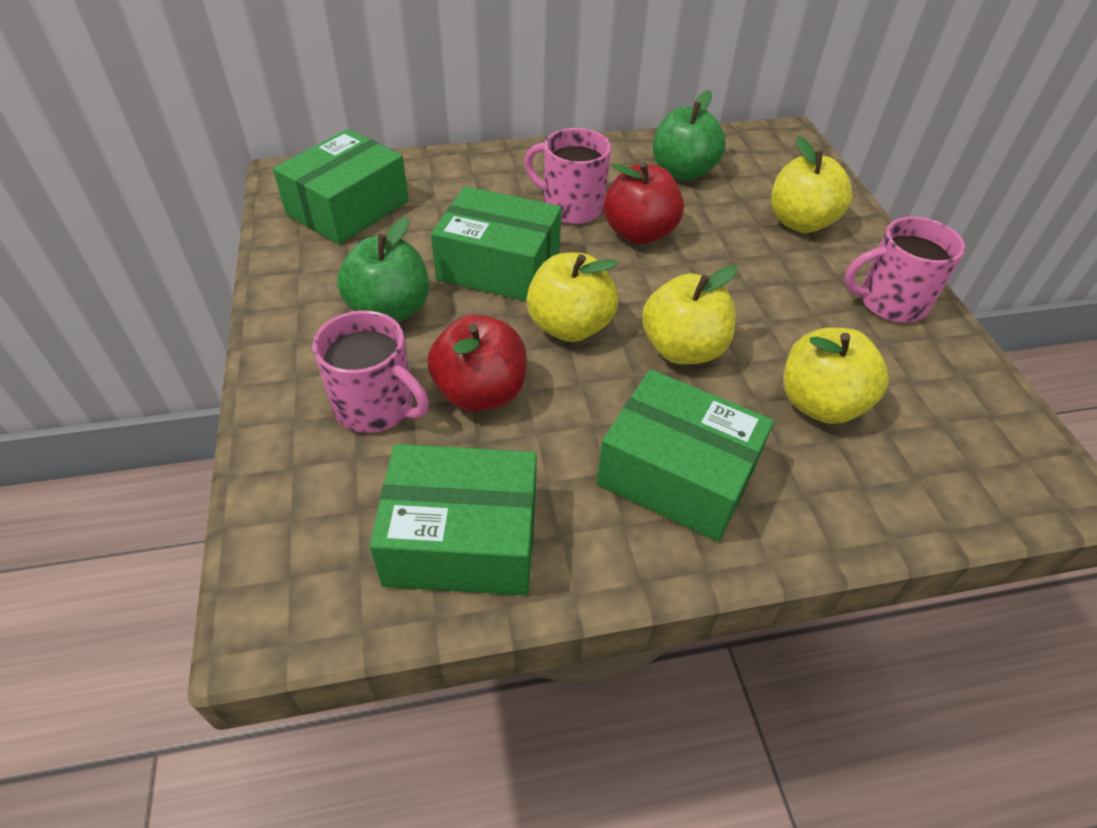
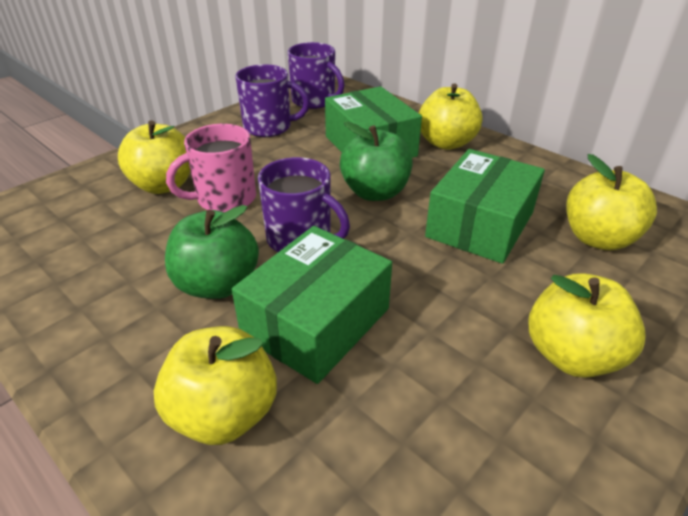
green box: 4 -> 3
pink mug: 3 -> 1
purple mug: 0 -> 3
red apple: 2 -> 0
yellow apple: 4 -> 5

